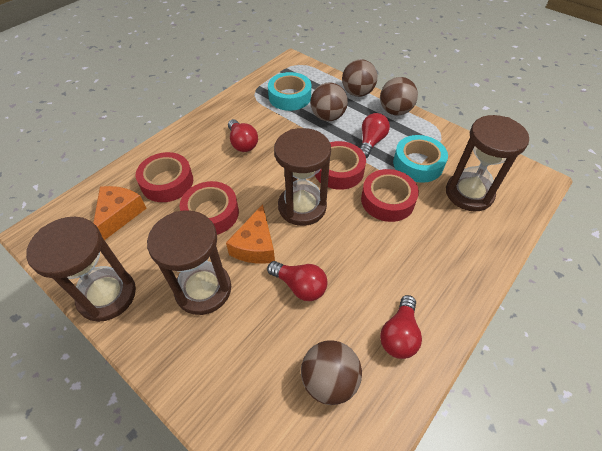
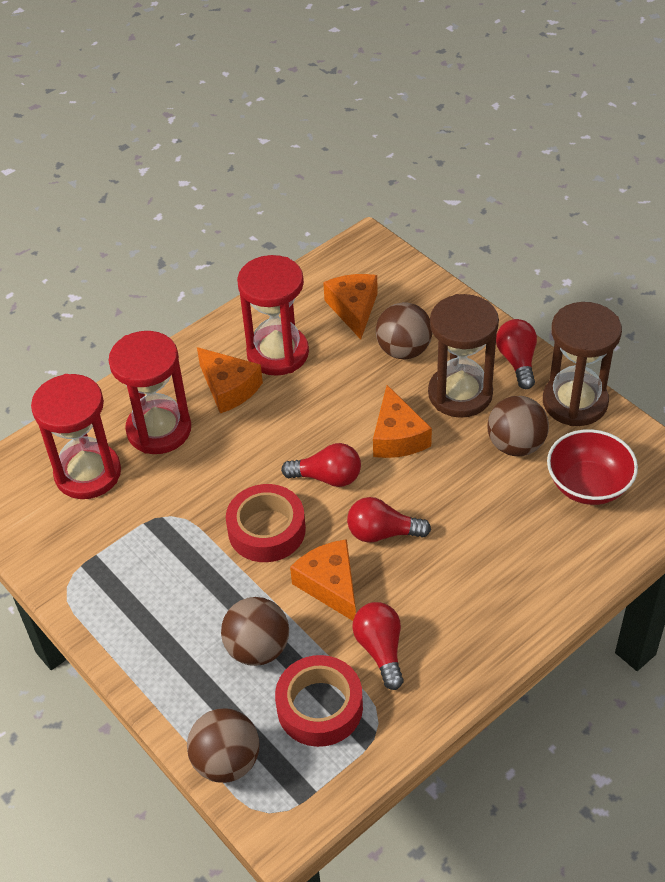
brown hourglass: 4 -> 2
orange cheese: 2 -> 4
red bowl: 0 -> 1
red hourglass: 0 -> 3
red tape: 4 -> 2
turquoise tape: 2 -> 0

